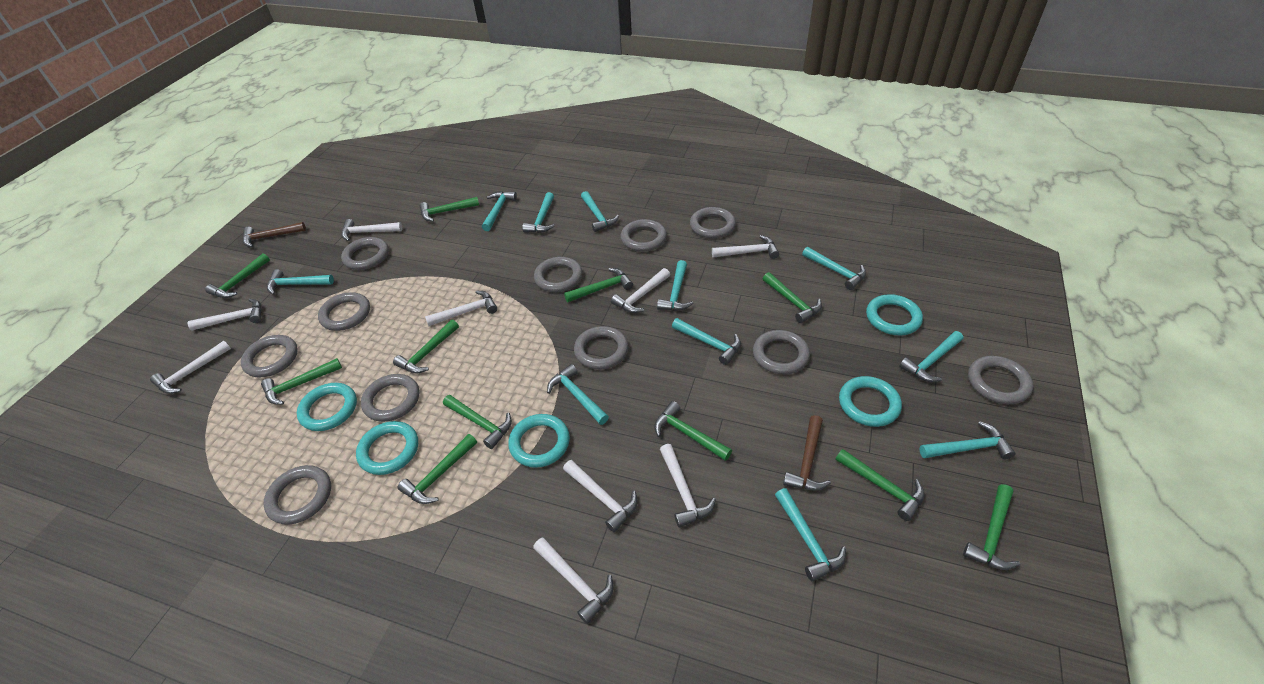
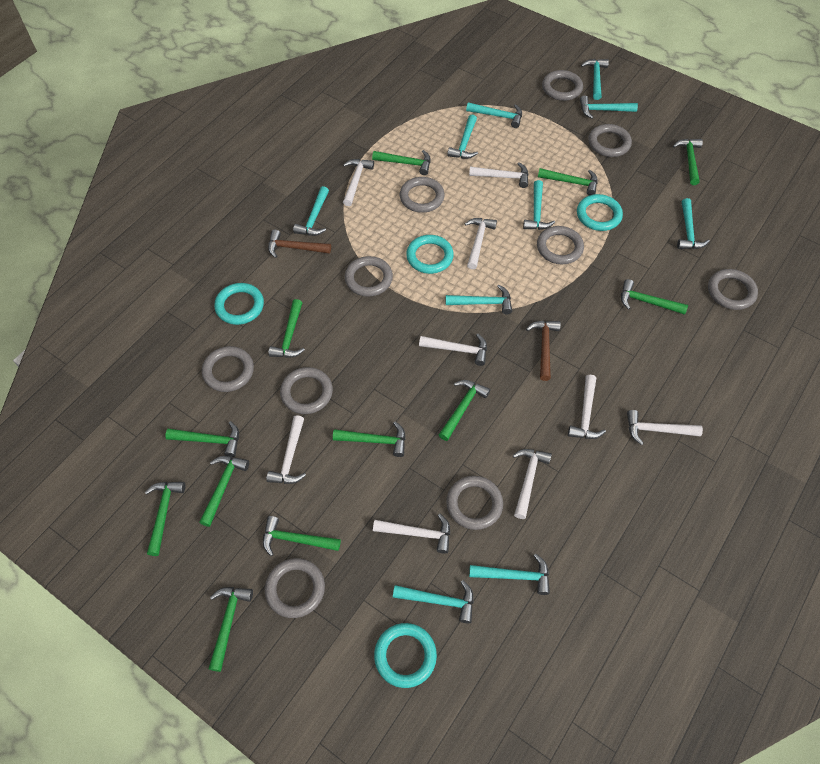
green hammer: 11 -> 12
grey ring: 11 -> 10
turquoise hammer: 11 -> 10
turquoise ring: 5 -> 4

